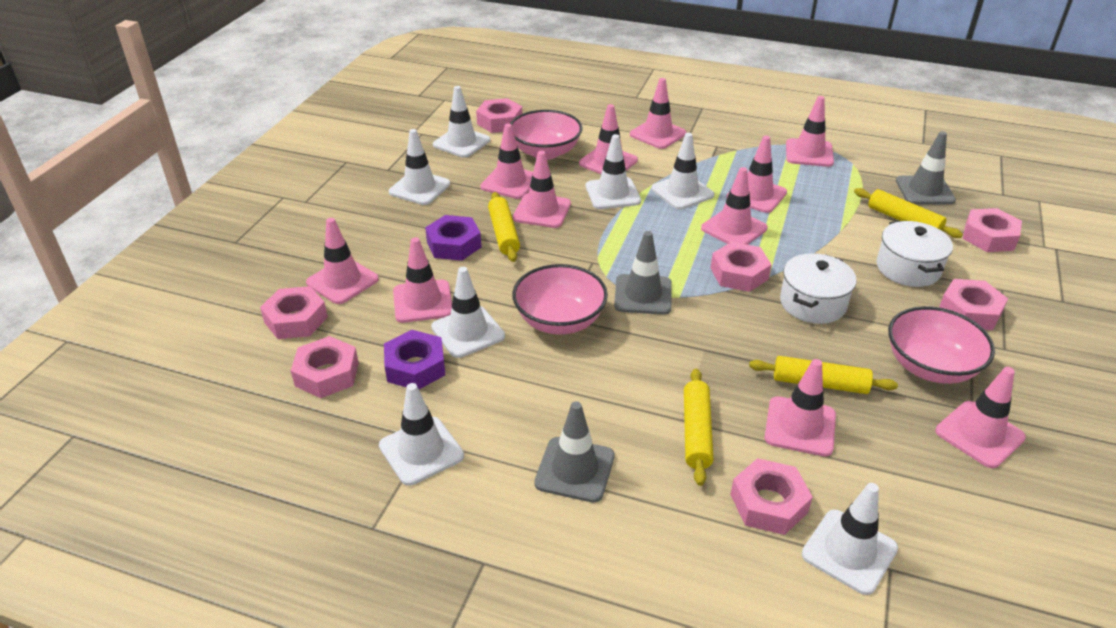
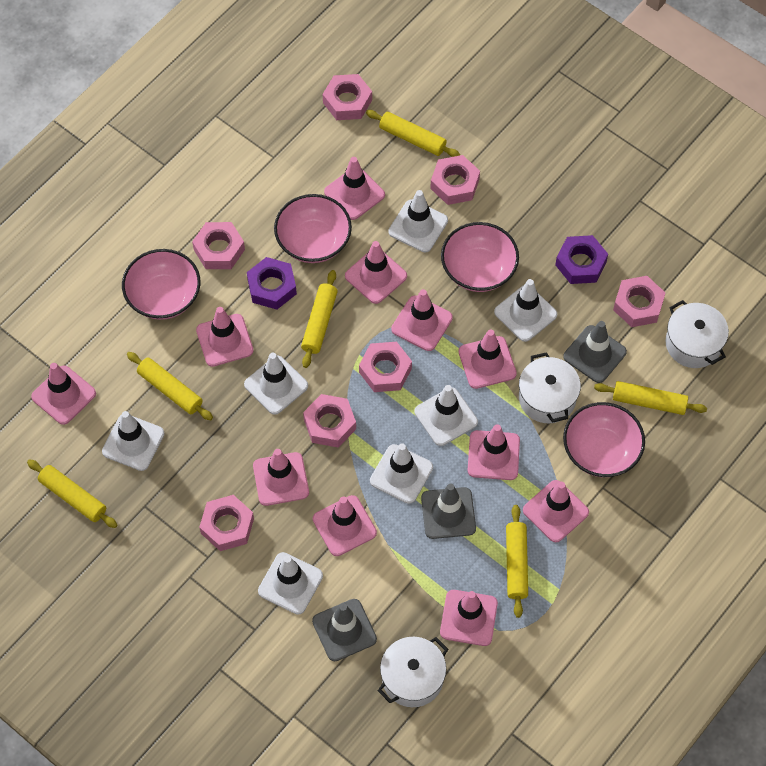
pink bowl: 3 -> 4
white pot: 2 -> 3
yellow rolling pin: 4 -> 6

